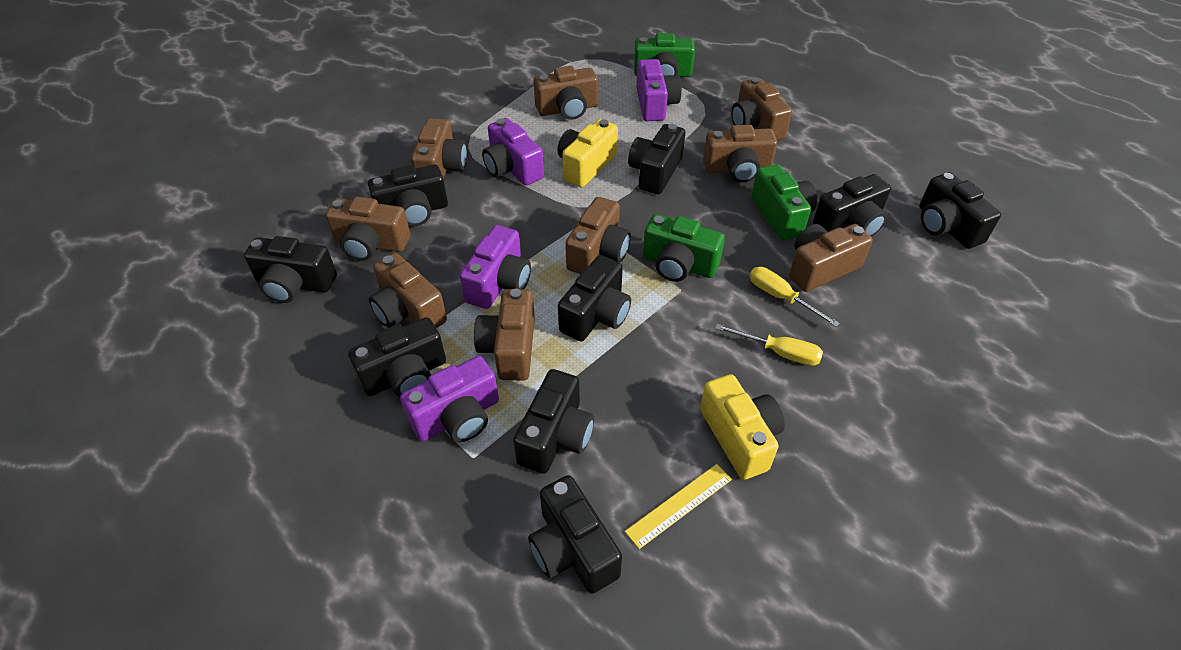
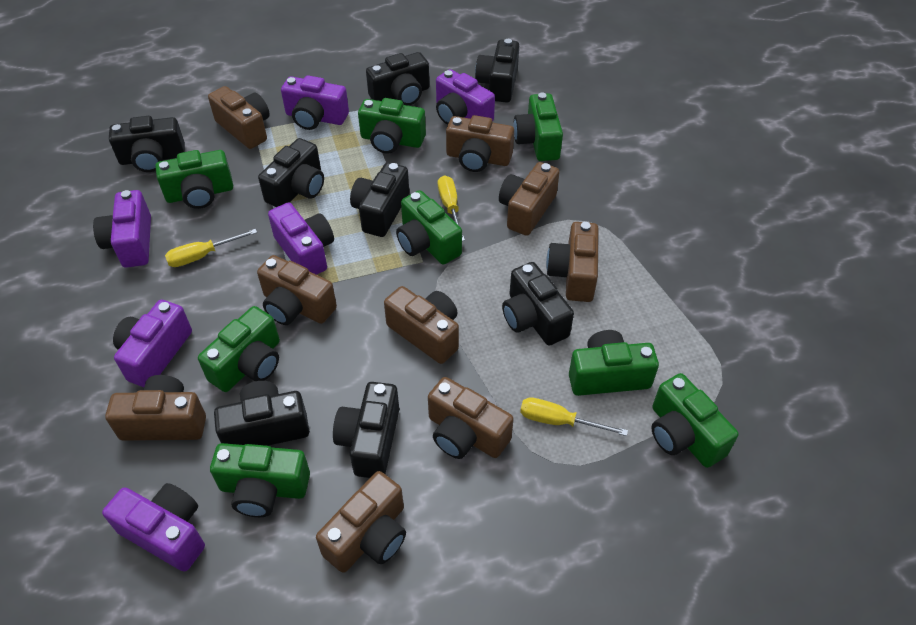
black camera: 9 -> 8
green camera: 3 -> 8
purple camera: 4 -> 6
yellow camera: 2 -> 0
yellow ruler: 1 -> 0
yellow screwdriver: 2 -> 3

